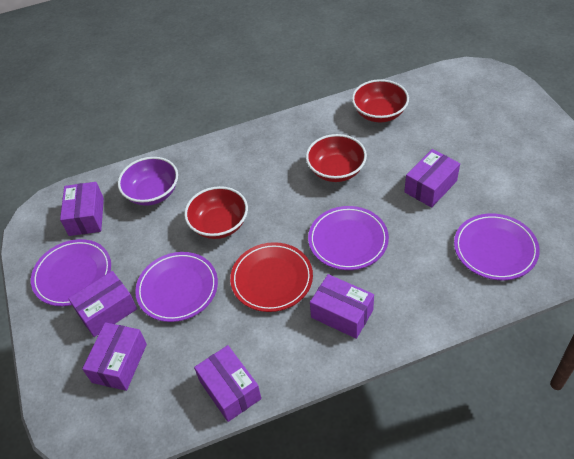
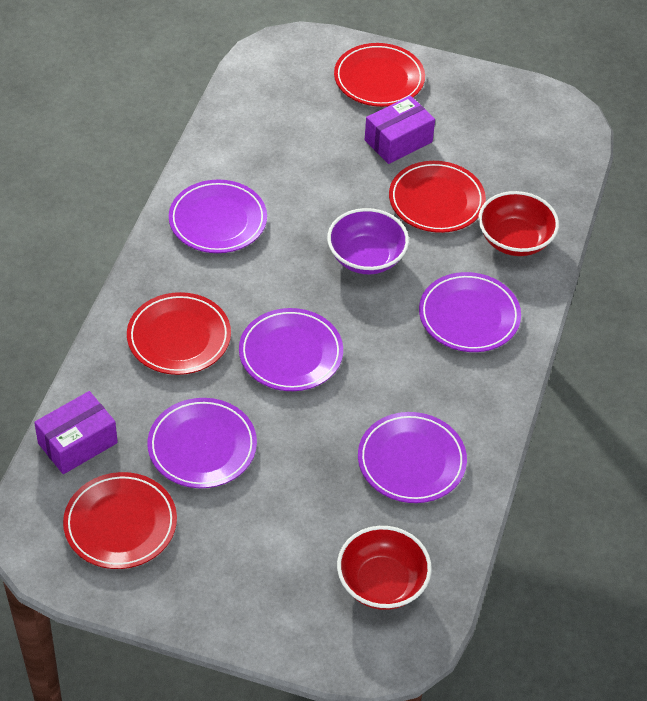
purple box: 6 -> 2
purple plate: 4 -> 5
red bowl: 3 -> 2
red plate: 1 -> 4

